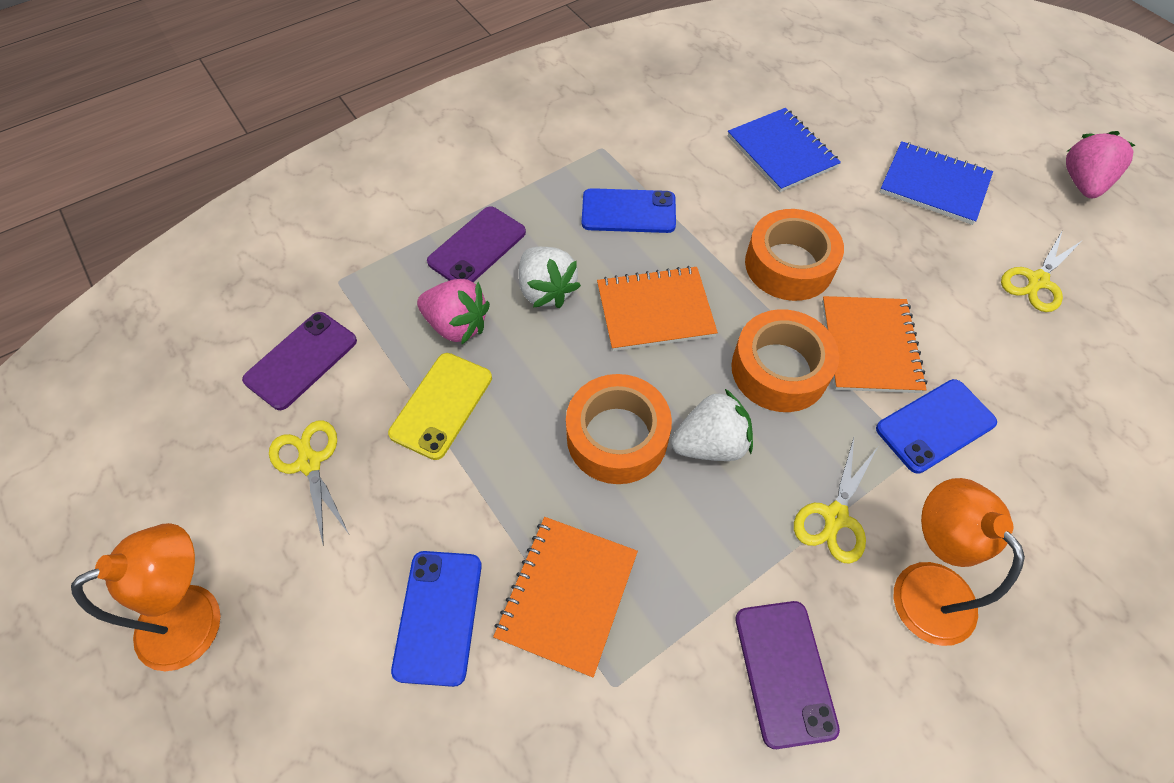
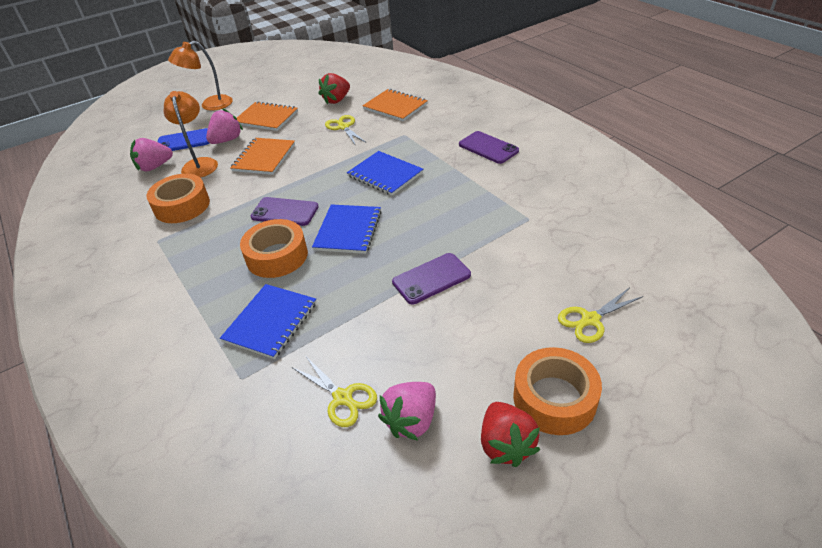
blue notebook: 2 -> 3
blue phone: 3 -> 1
pink strawberry: 2 -> 3
red strawberry: 0 -> 2
white strawberry: 2 -> 0
yellow phone: 1 -> 0

